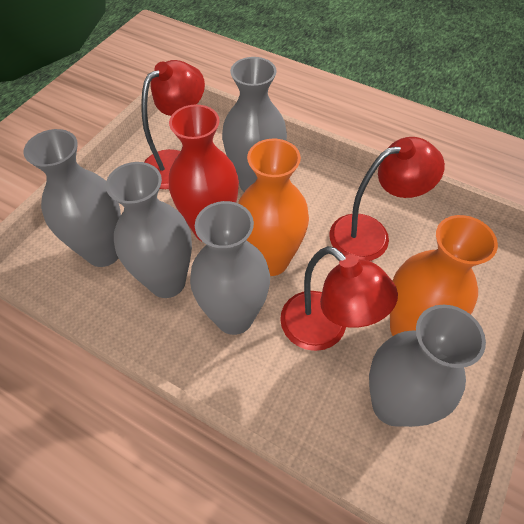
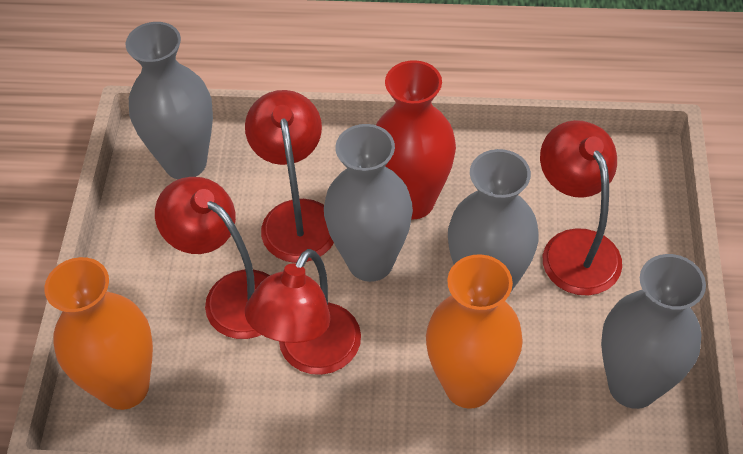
grey vase: 5 -> 4
red lamp: 3 -> 4

